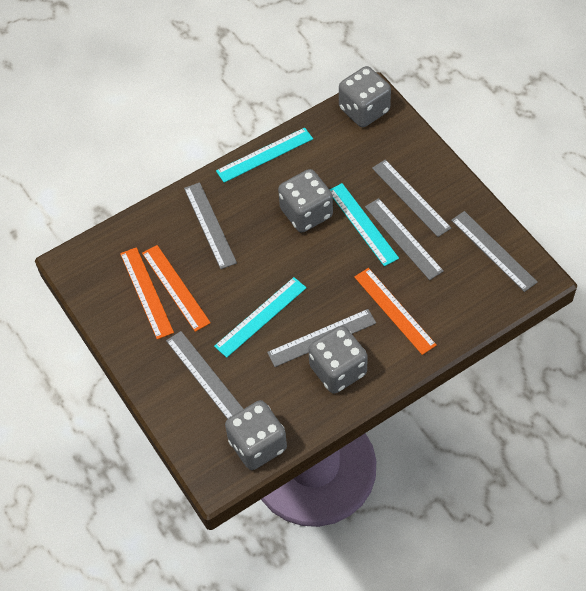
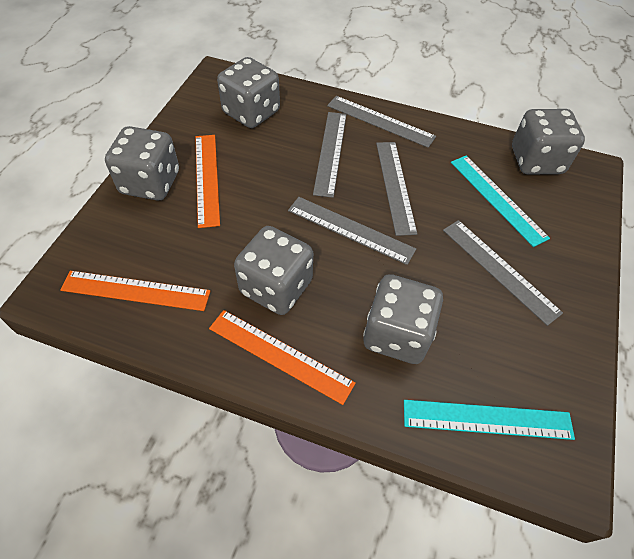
grey dice: 4 -> 5
grey ruler: 6 -> 5
turquoise ruler: 3 -> 2

